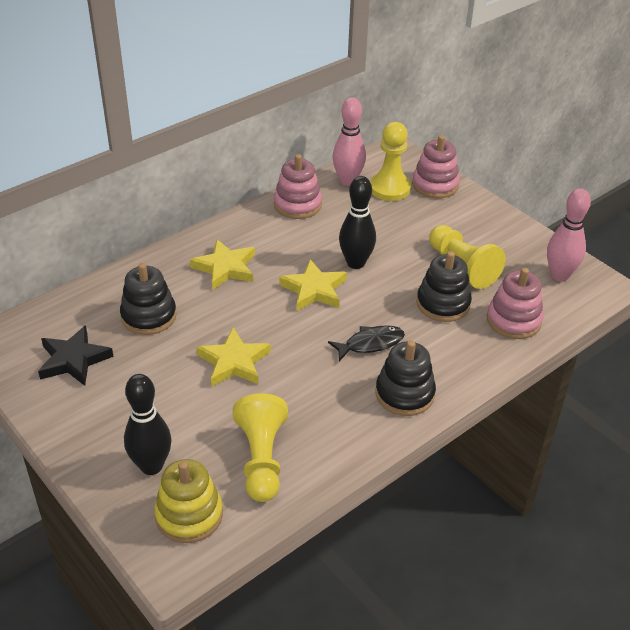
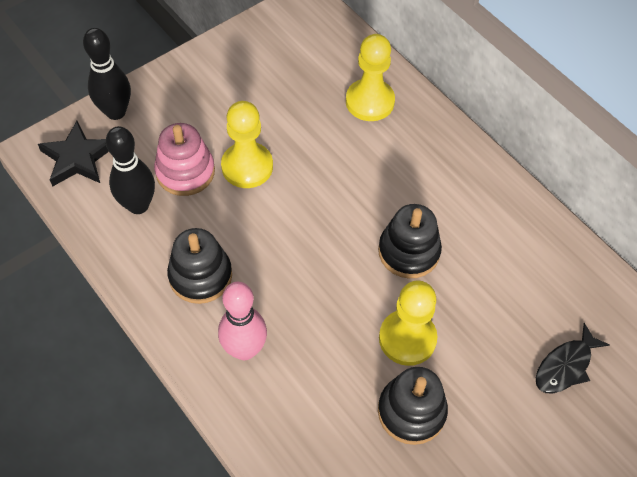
pink bowling pin: 2 -> 1
pink stacking toy: 3 -> 1
yellow stacking toy: 1 -> 0
yellow star: 3 -> 0

